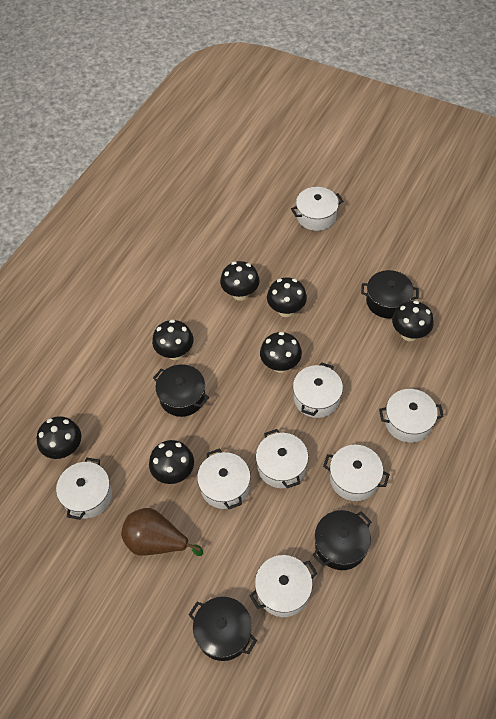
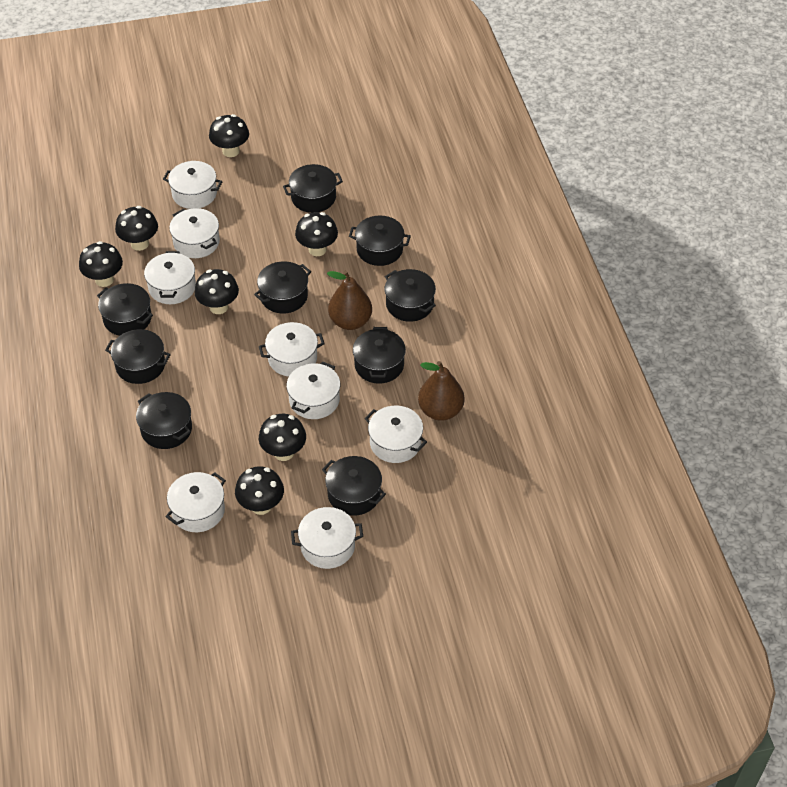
black pot: 4 -> 9
brown pear: 1 -> 2

